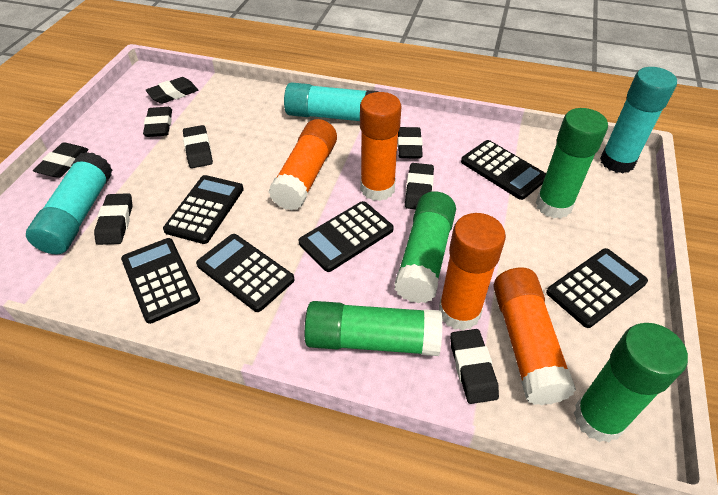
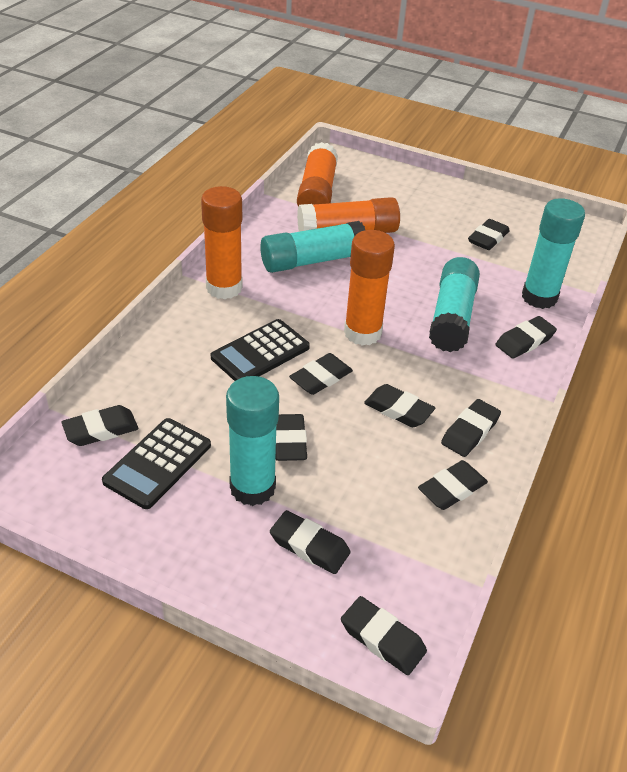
black calculator: 6 -> 2
black eraser: 8 -> 10
green glue stick: 4 -> 0
turquoise glue stick: 3 -> 4

